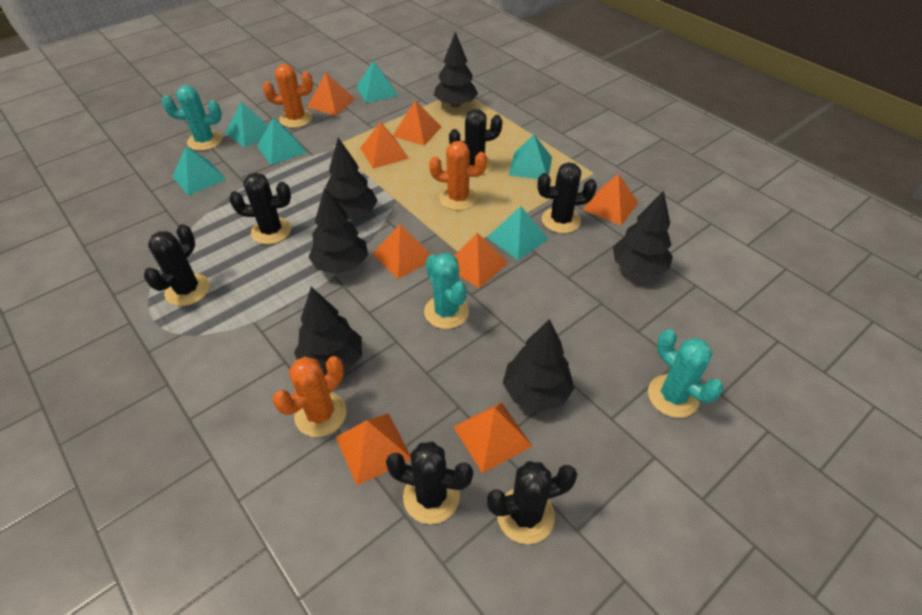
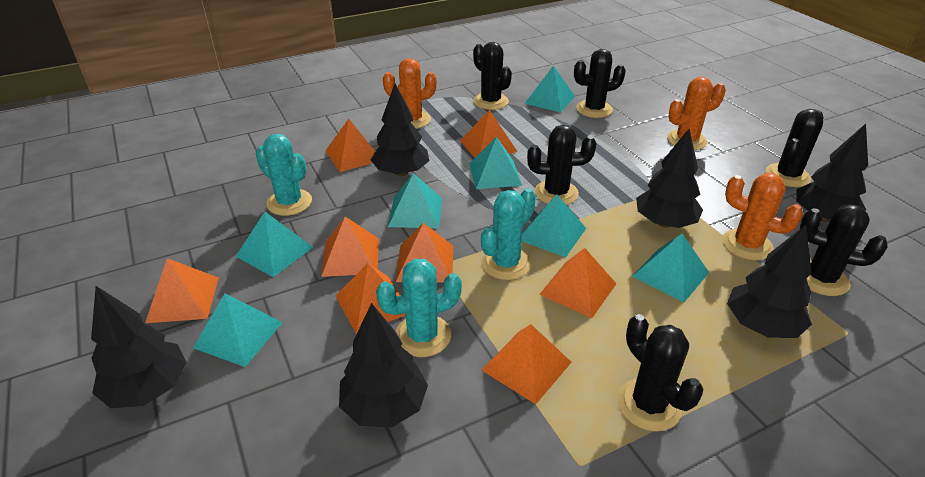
turquoise pyramid: 6 -> 7

